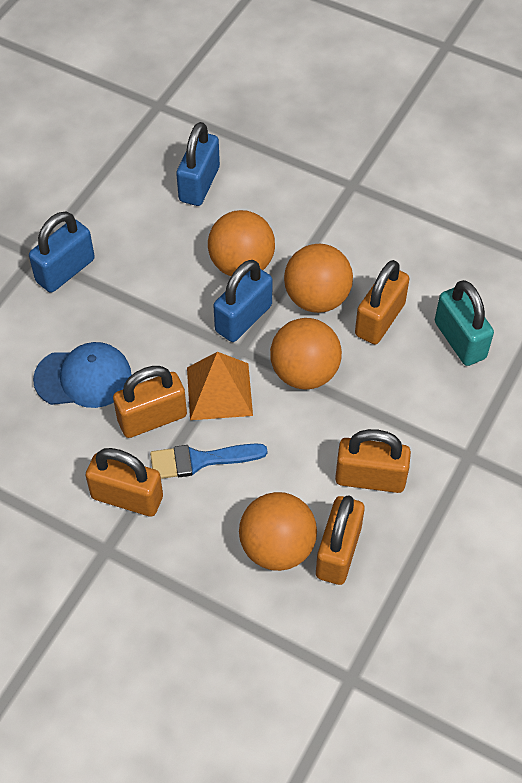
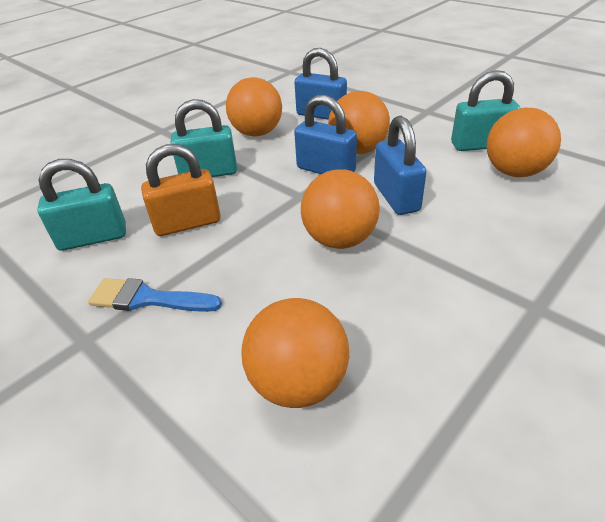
blue cap: 1 -> 0
orange ball: 4 -> 5
orange padlock: 5 -> 1
orange pyramid: 1 -> 0
turquoise padlock: 1 -> 3

